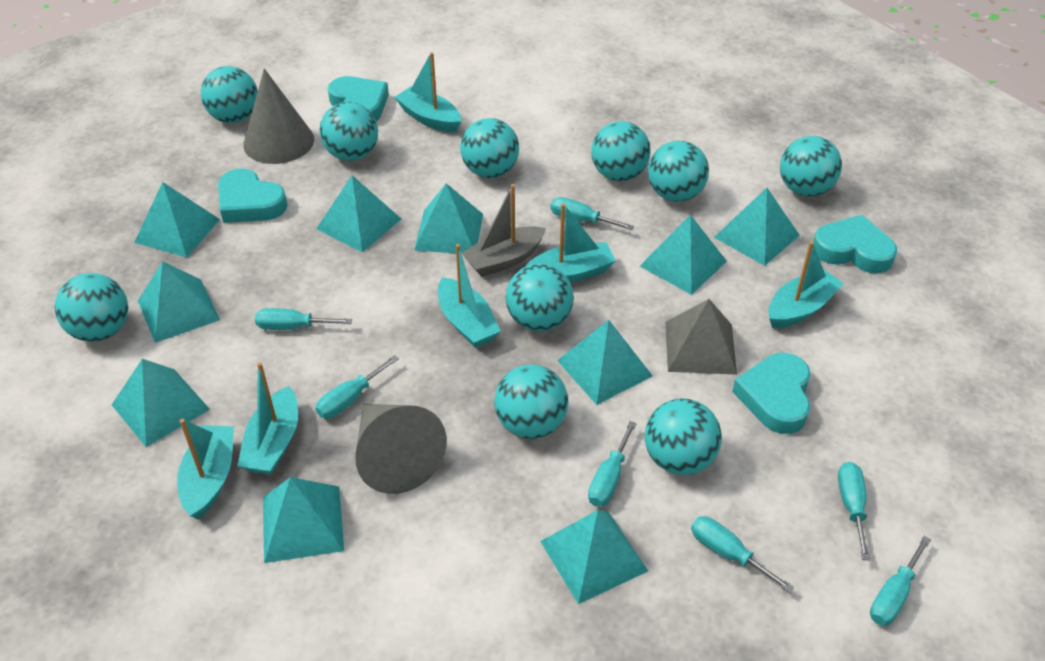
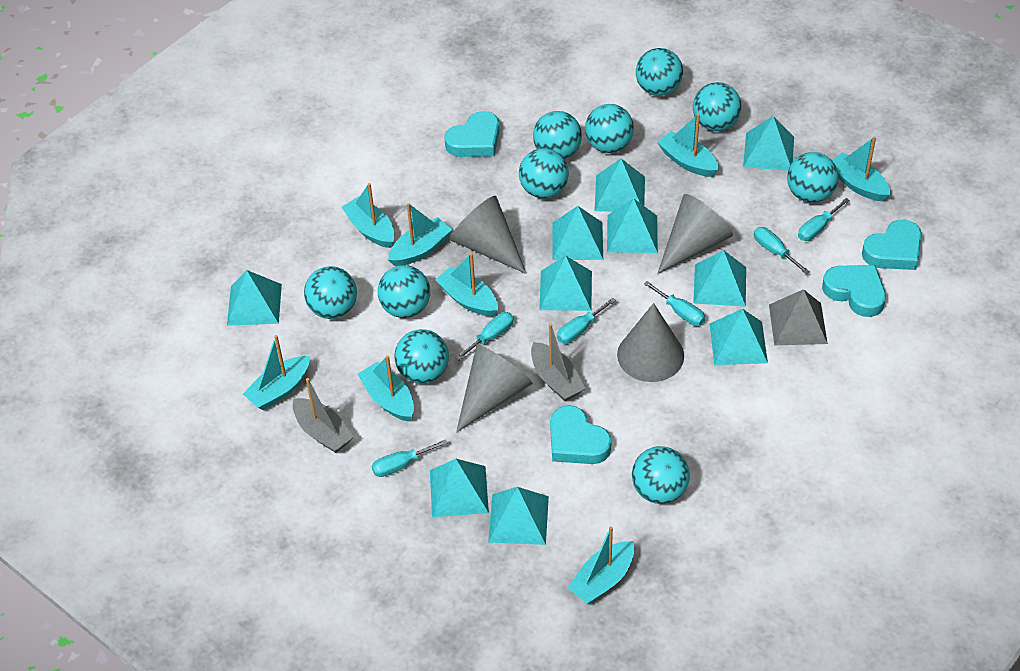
grey boat: 1 -> 2
grey cone: 2 -> 4
turquoise boat: 6 -> 8
turquoise screwdriver: 7 -> 6

